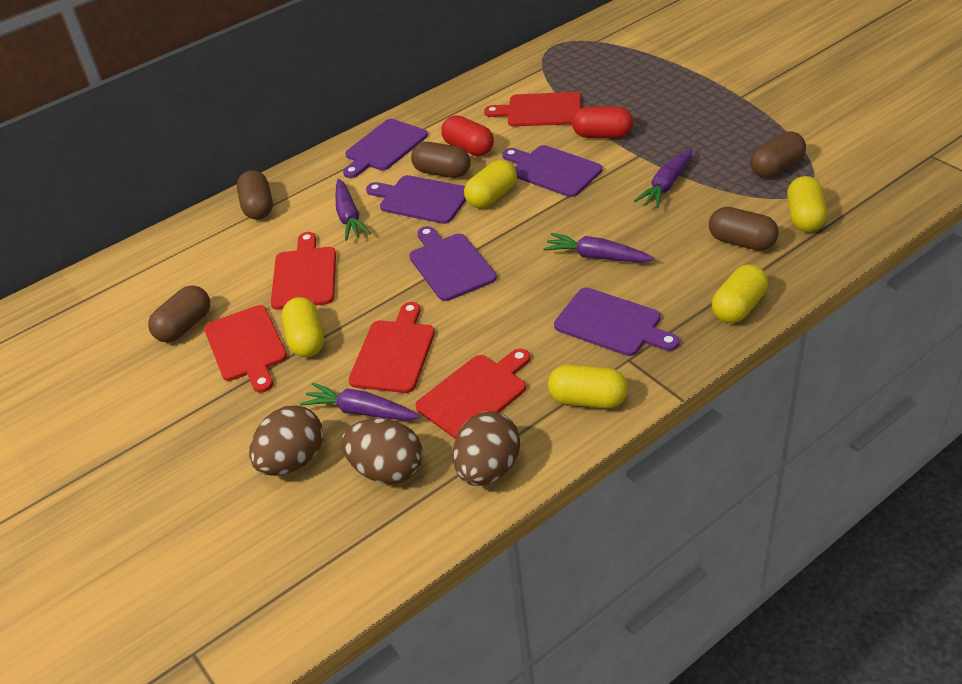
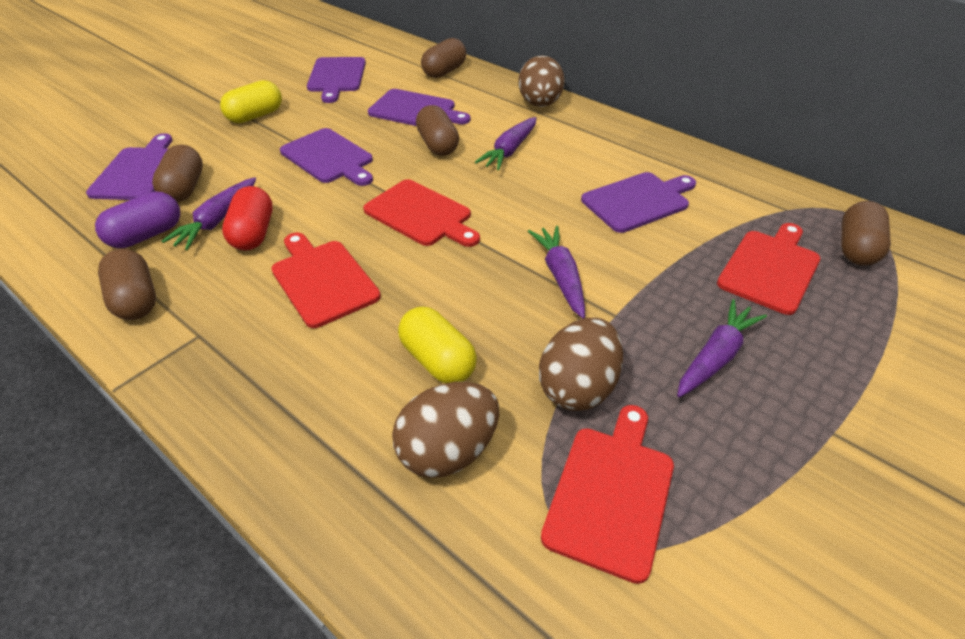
purple capsule: 0 -> 1
red capsule: 2 -> 1
red cutting board: 5 -> 4
yellow capsule: 5 -> 2

